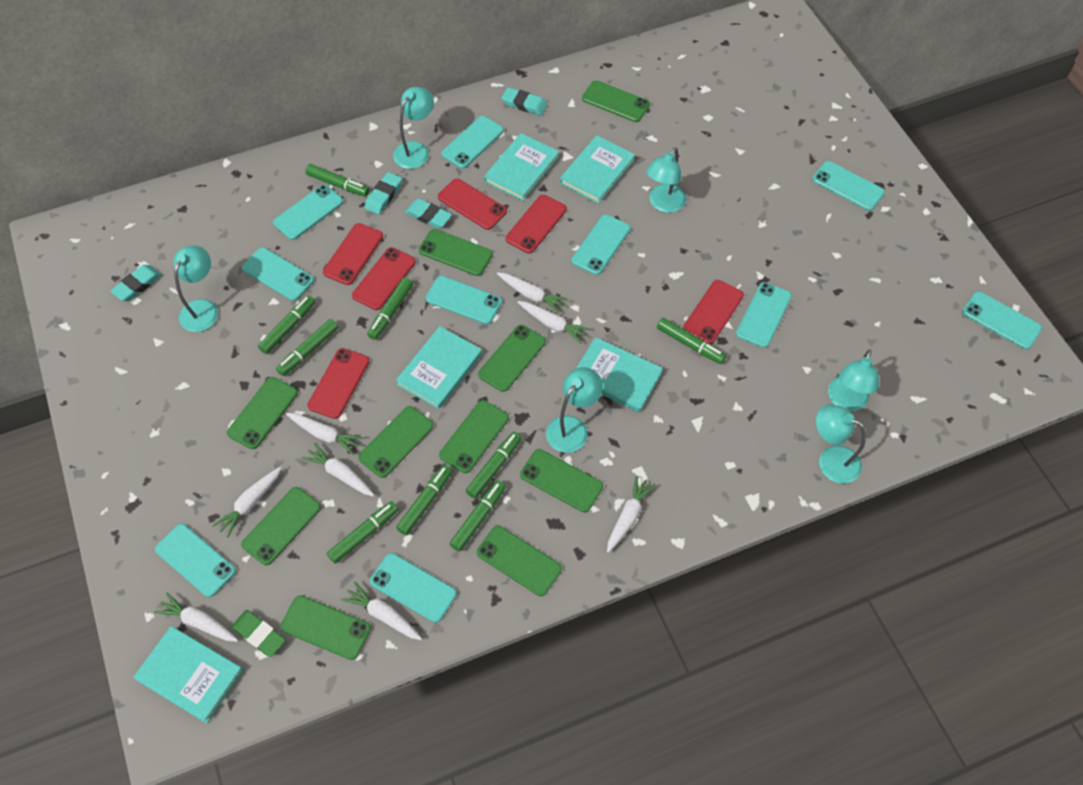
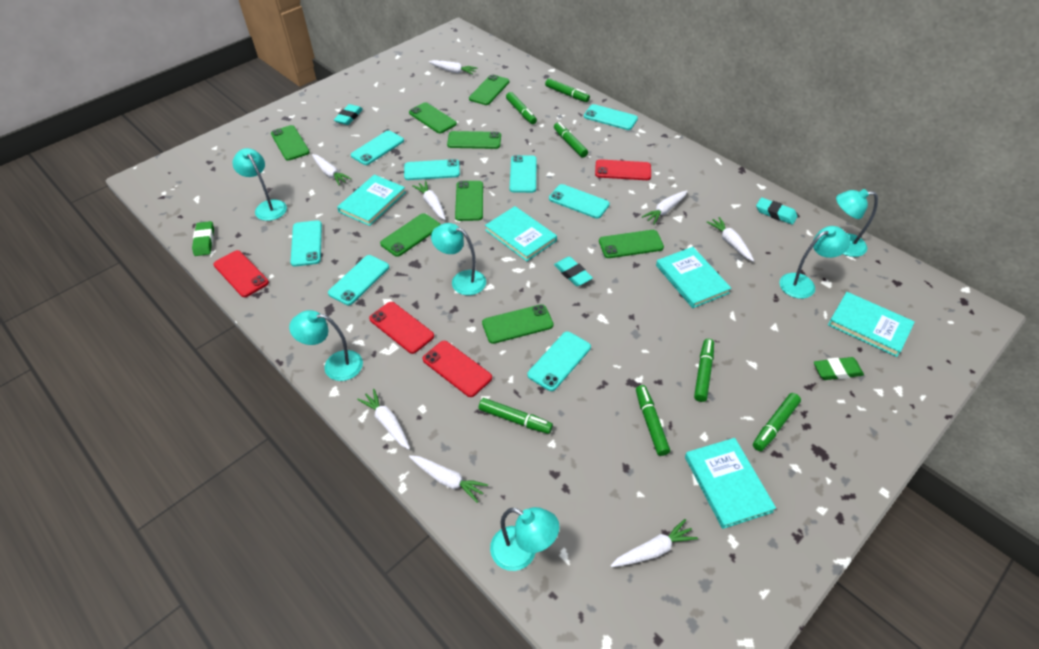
green eraser: 1 -> 2
green marker: 9 -> 7
green phone: 10 -> 8
red phone: 6 -> 4
turquoise eraser: 4 -> 3
turquoise phone: 10 -> 8

